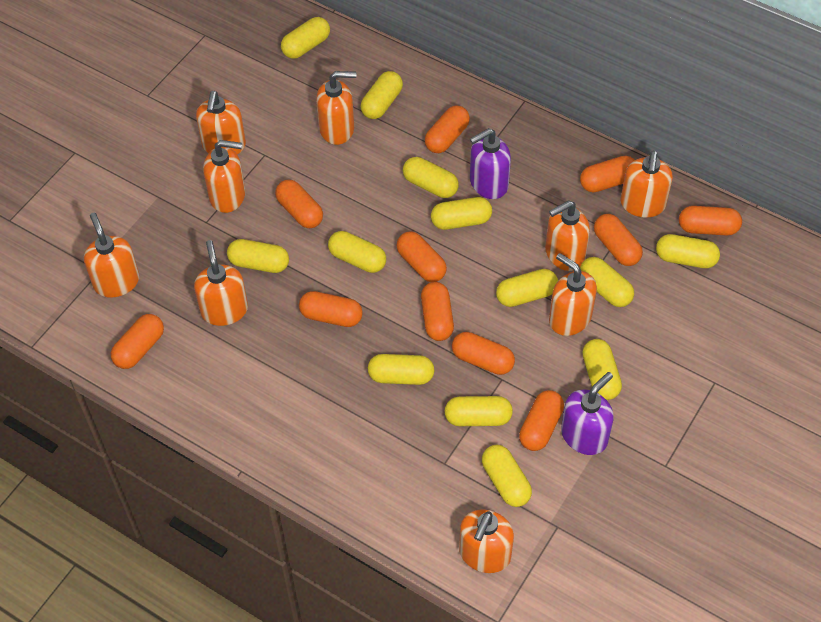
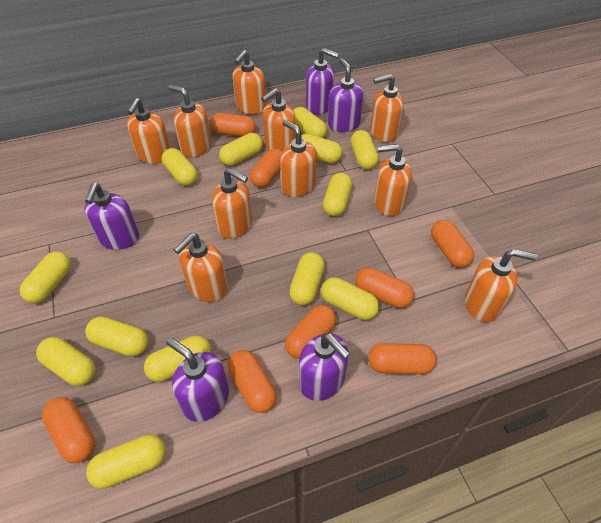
orange capsule: 11 -> 8
orange soap dispenser: 9 -> 10
purple soap dispenser: 2 -> 5

